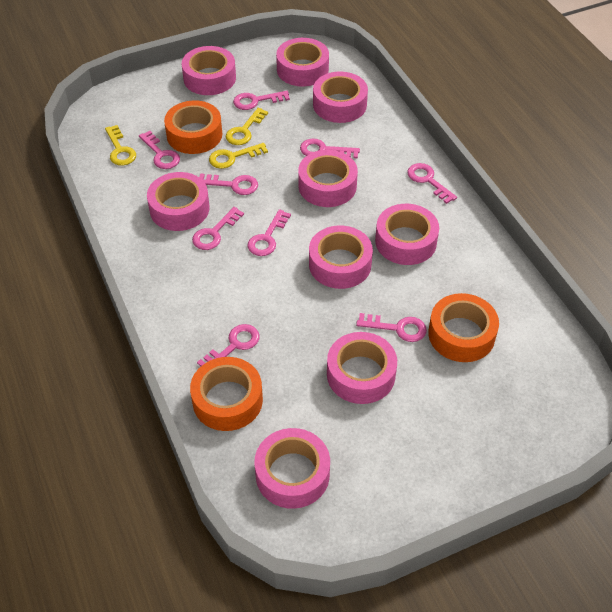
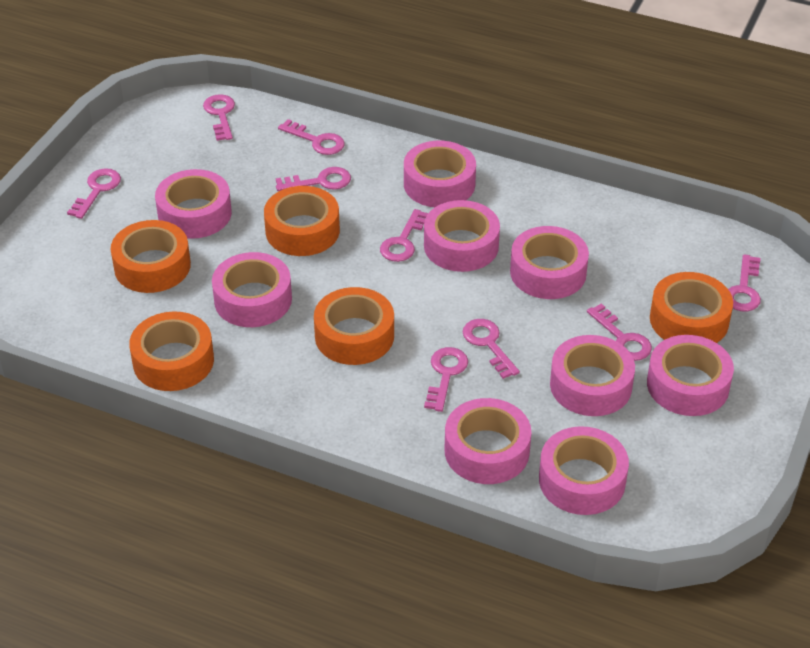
orange tape: 3 -> 5
yellow key: 3 -> 0

